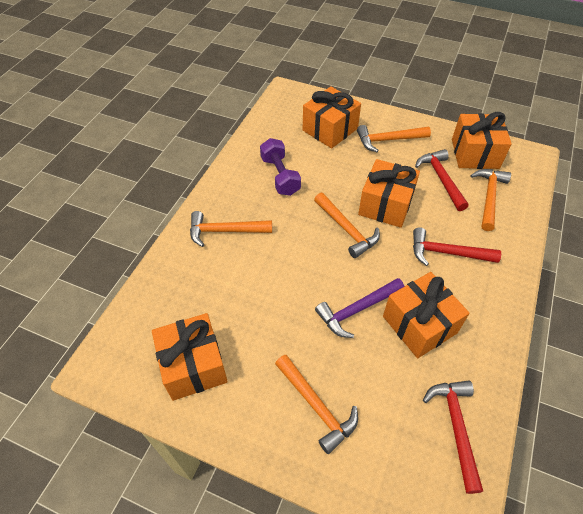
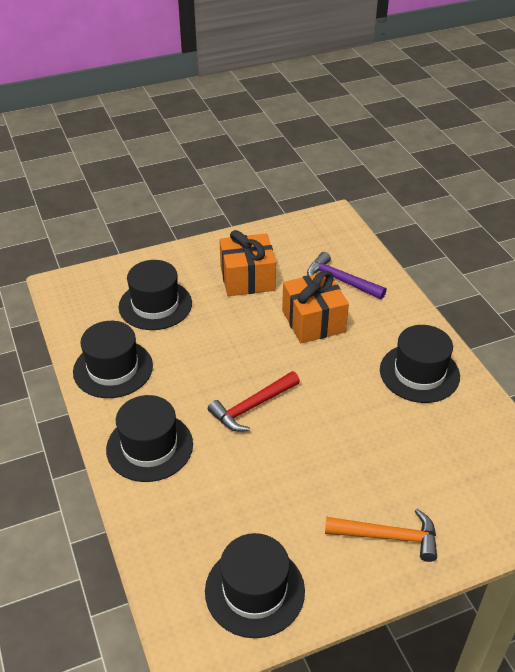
black hat: 0 -> 5
orange gift: 5 -> 2
orange hammer: 5 -> 1
purple dumbbell: 1 -> 0
red hammer: 3 -> 1

